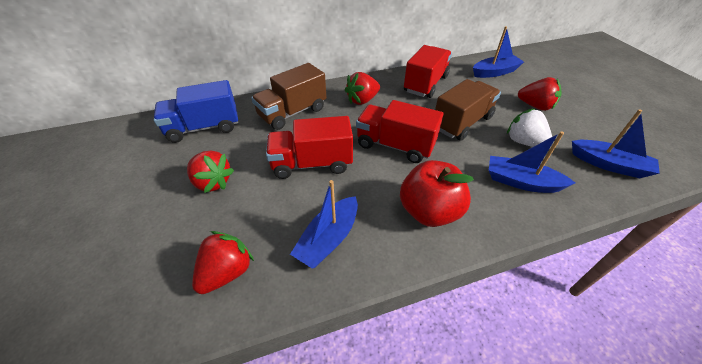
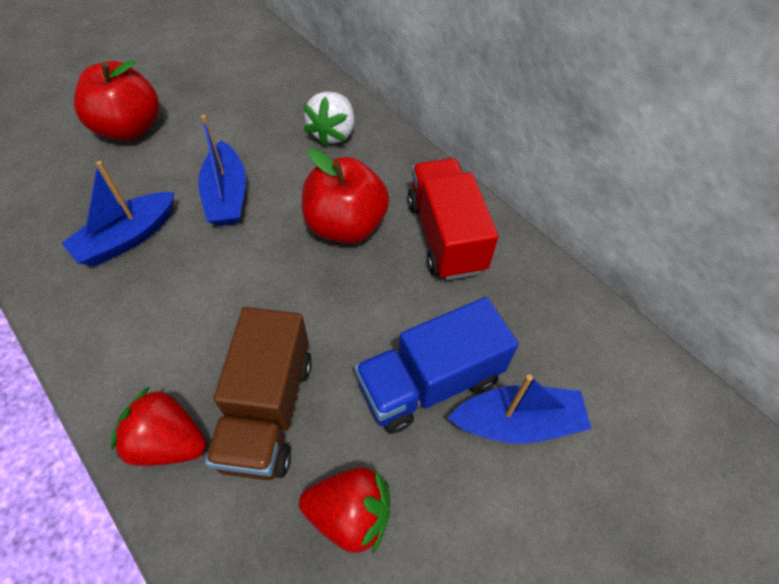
blue boat: 4 -> 3
brown truck: 2 -> 1
red apple: 1 -> 2
red strawberry: 4 -> 2
red truck: 3 -> 1

